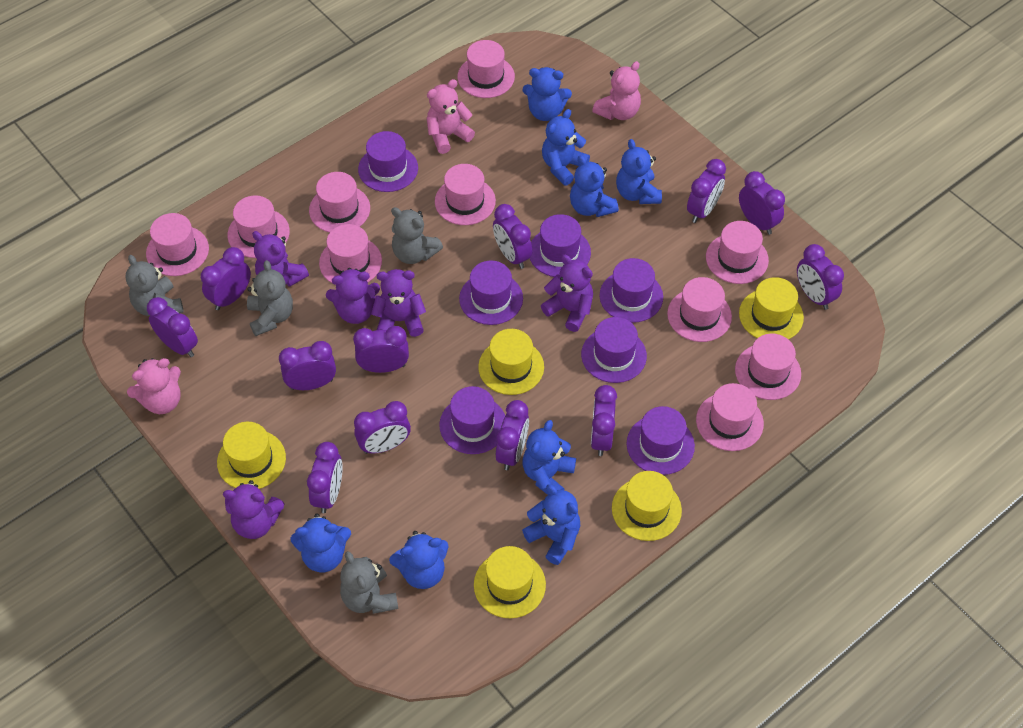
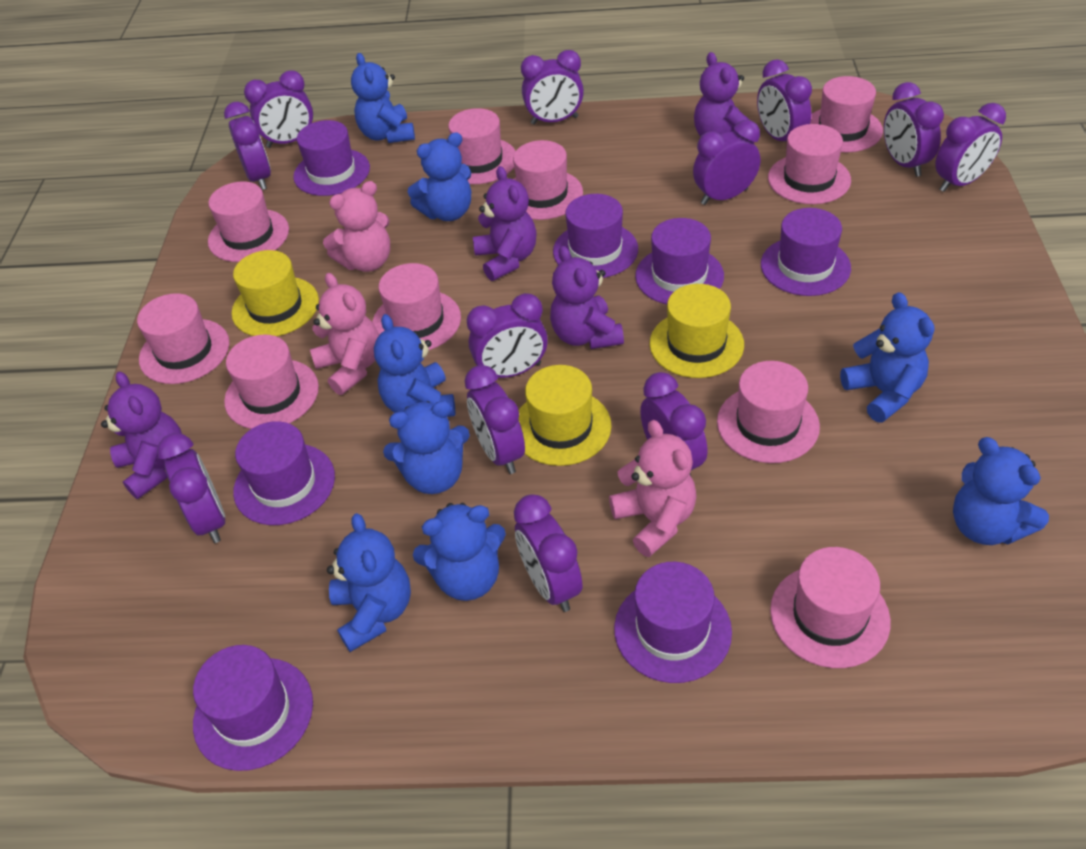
grey teddy bear: 4 -> 0
purple teddy bear: 5 -> 4
yellow hat: 5 -> 3

